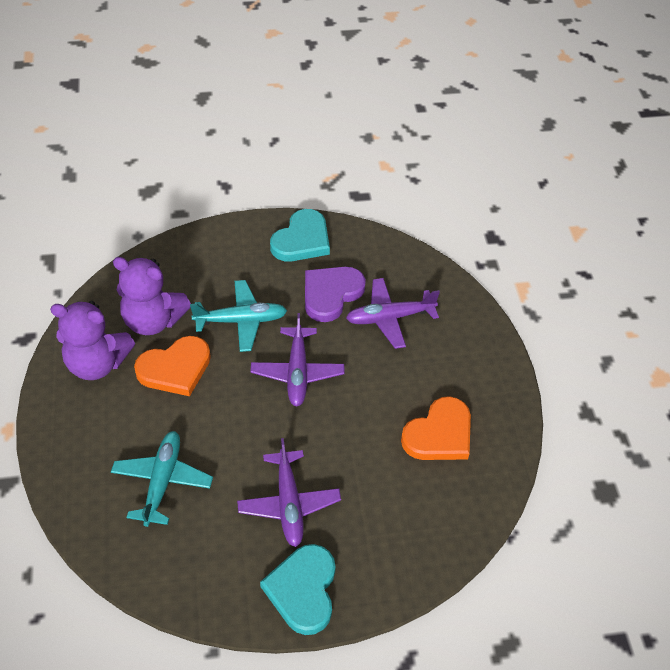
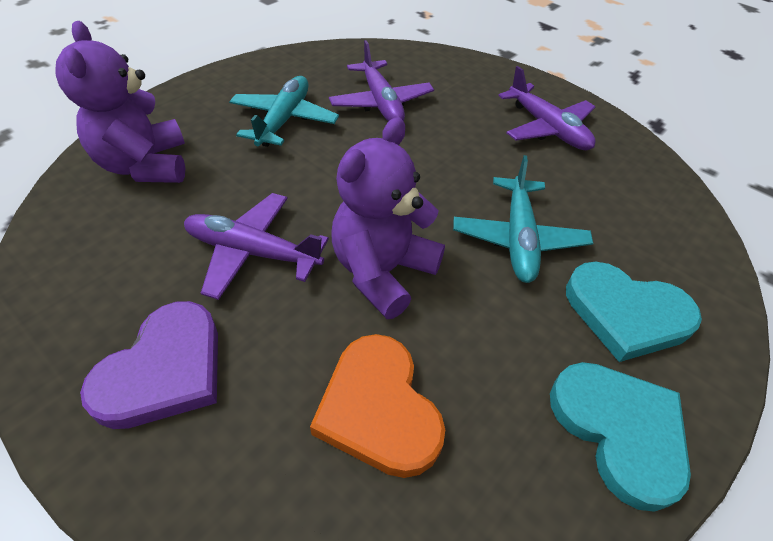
orange heart: 2 -> 1

